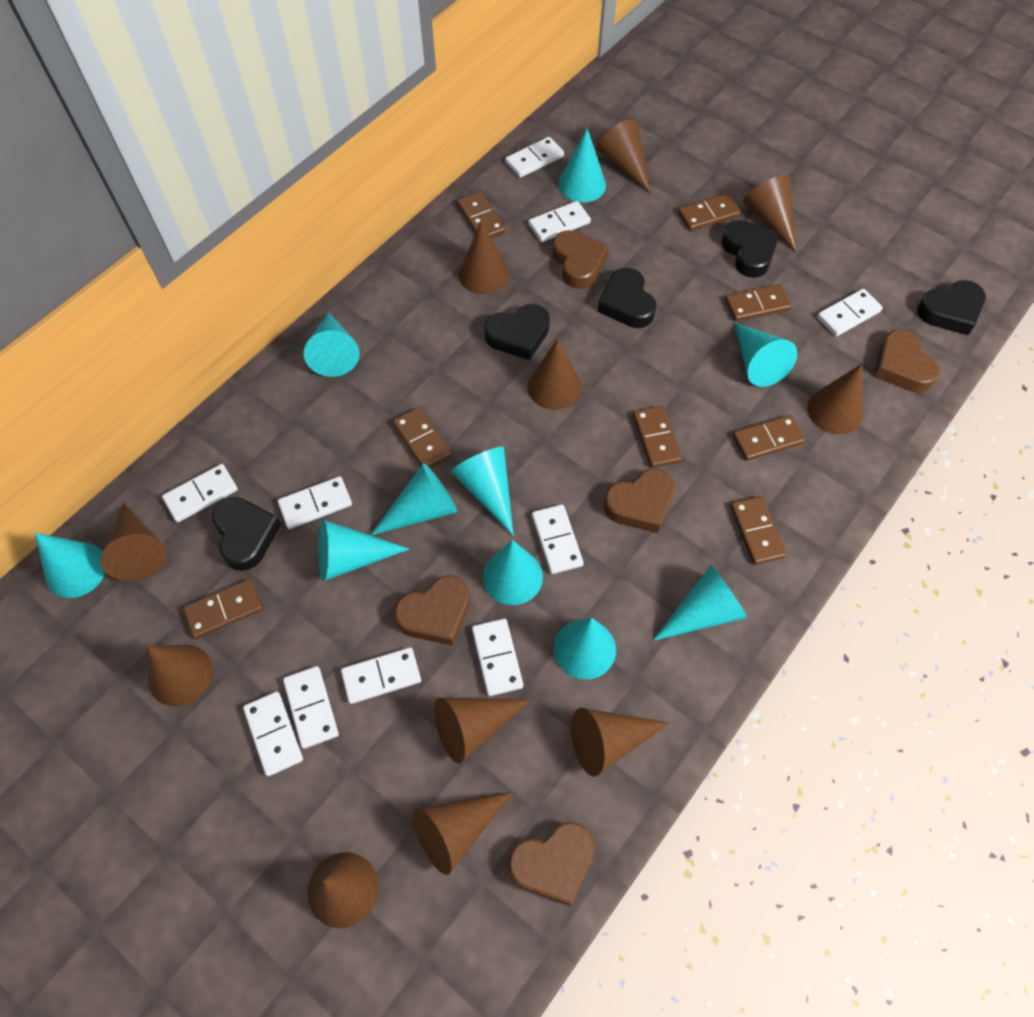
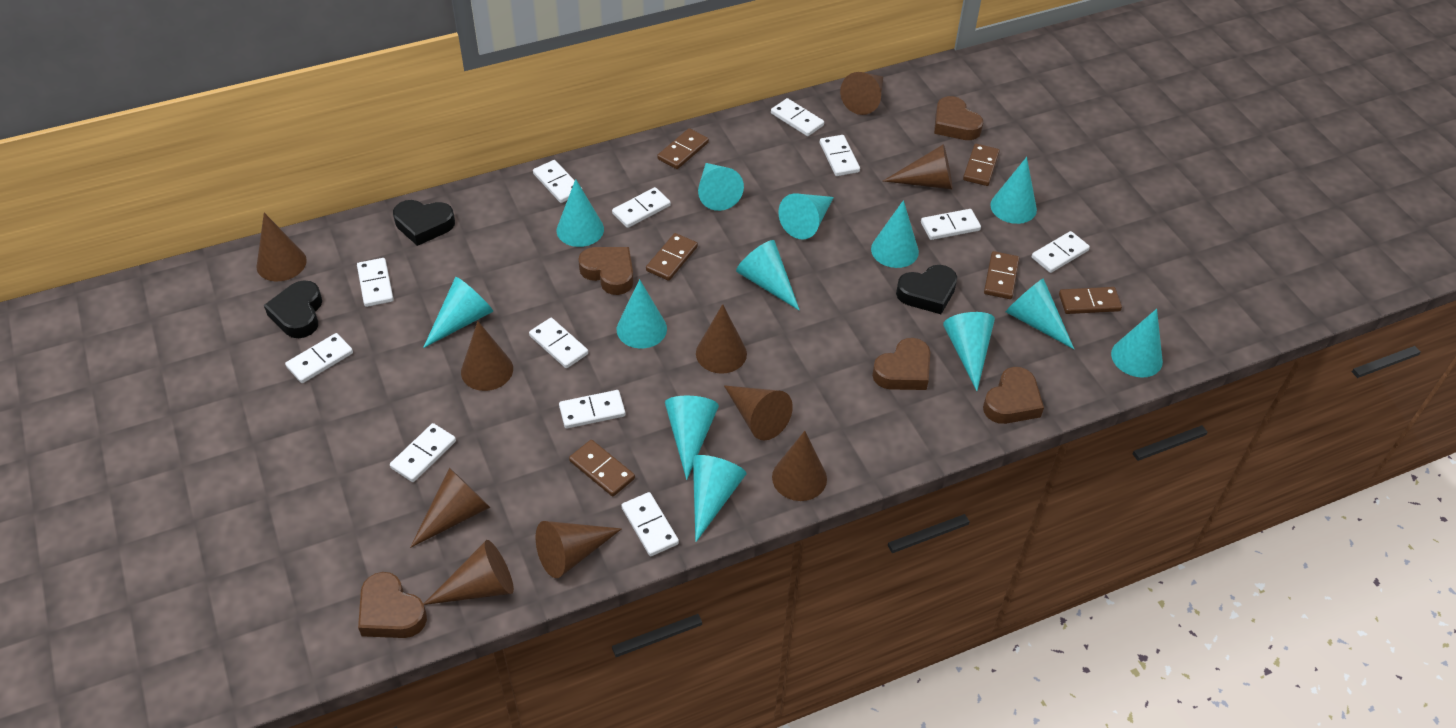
black heart: 5 -> 3
brown cone: 11 -> 10
brown domino: 8 -> 6
turquoise cone: 10 -> 13
white domino: 10 -> 12

